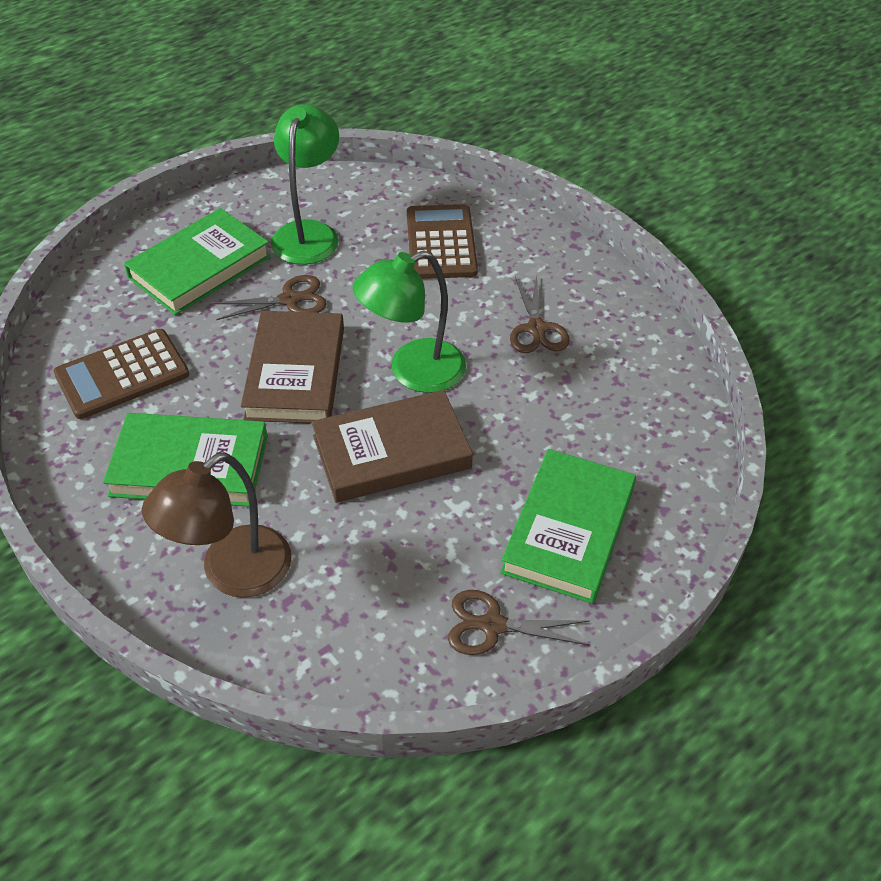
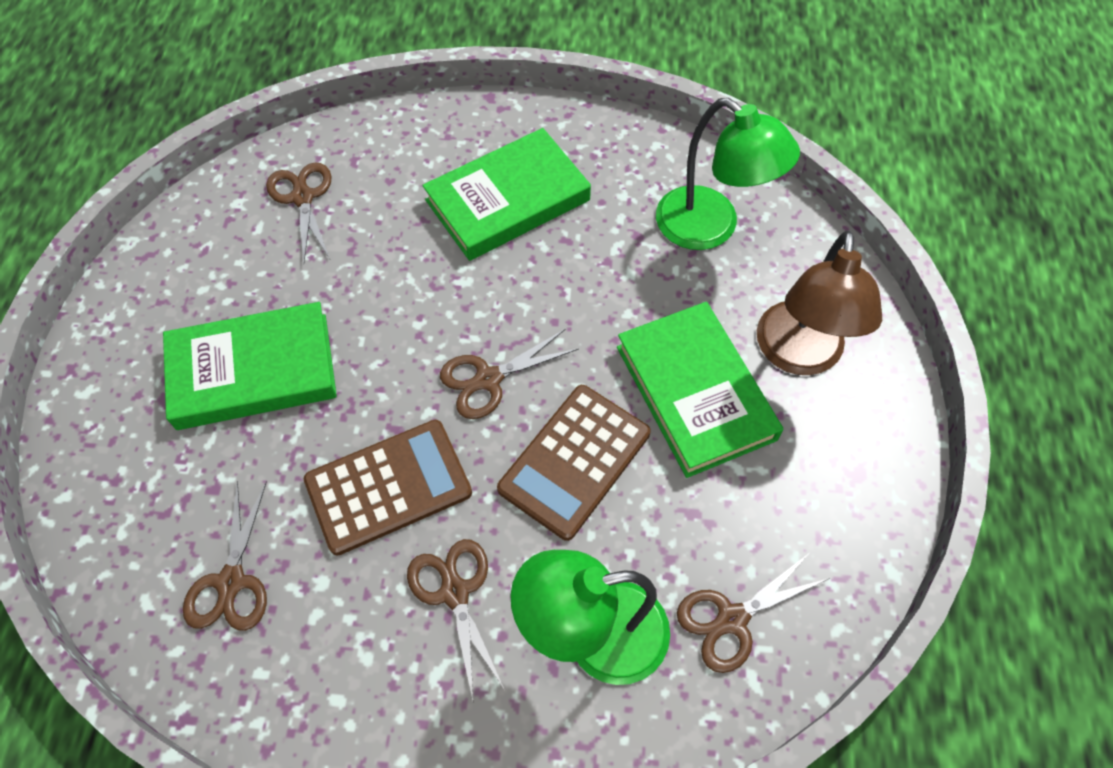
brown book: 2 -> 0
brown scissors: 3 -> 5

